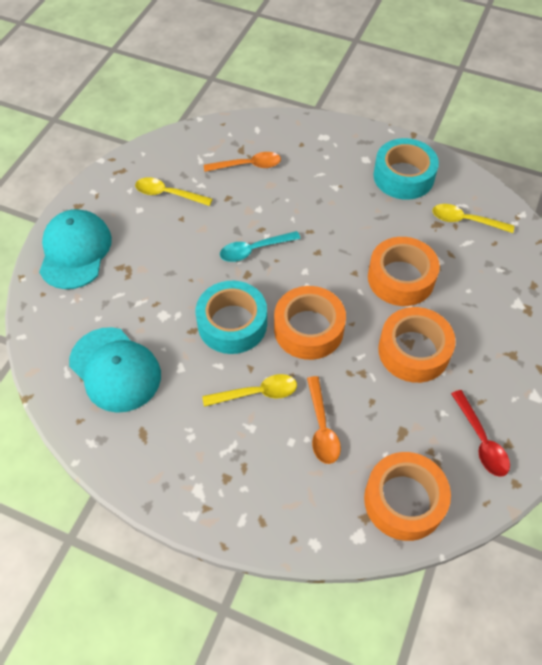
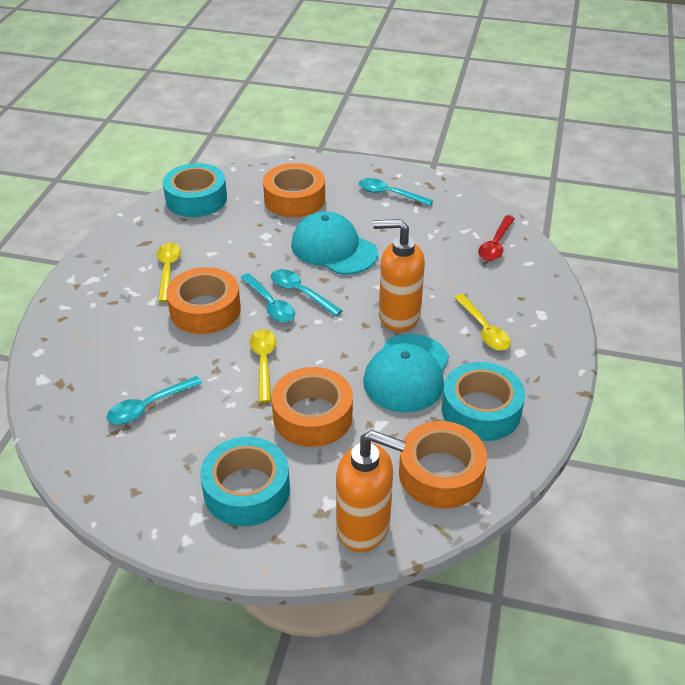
orange soap dispenser: 0 -> 2
orange spoon: 2 -> 0
turquoise spoon: 1 -> 4
turquoise tape: 2 -> 3

